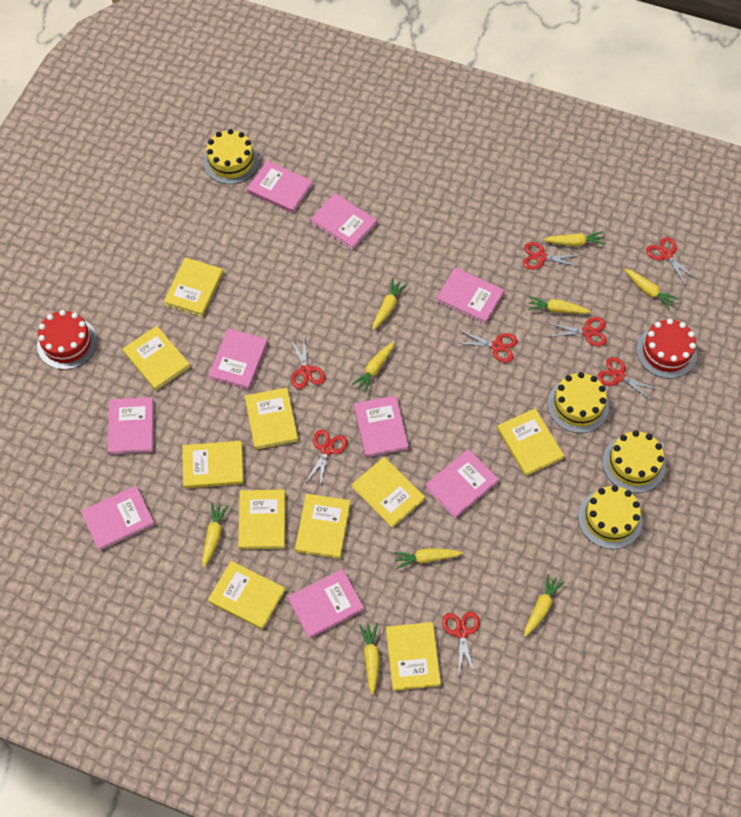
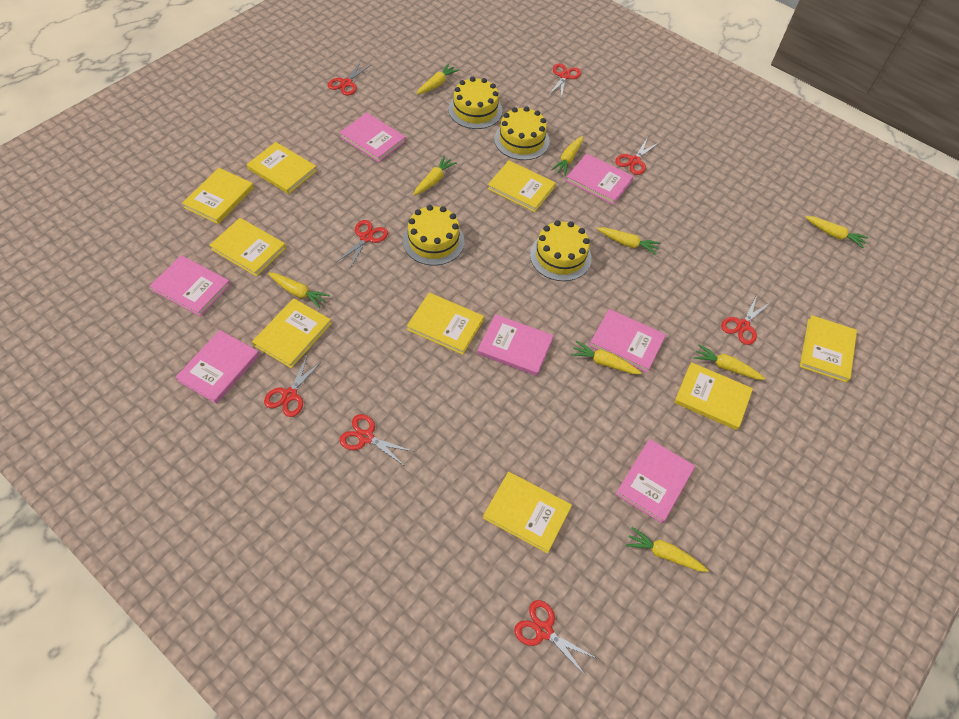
pink book: 9 -> 7
red cake: 2 -> 0
yellow book: 10 -> 9

